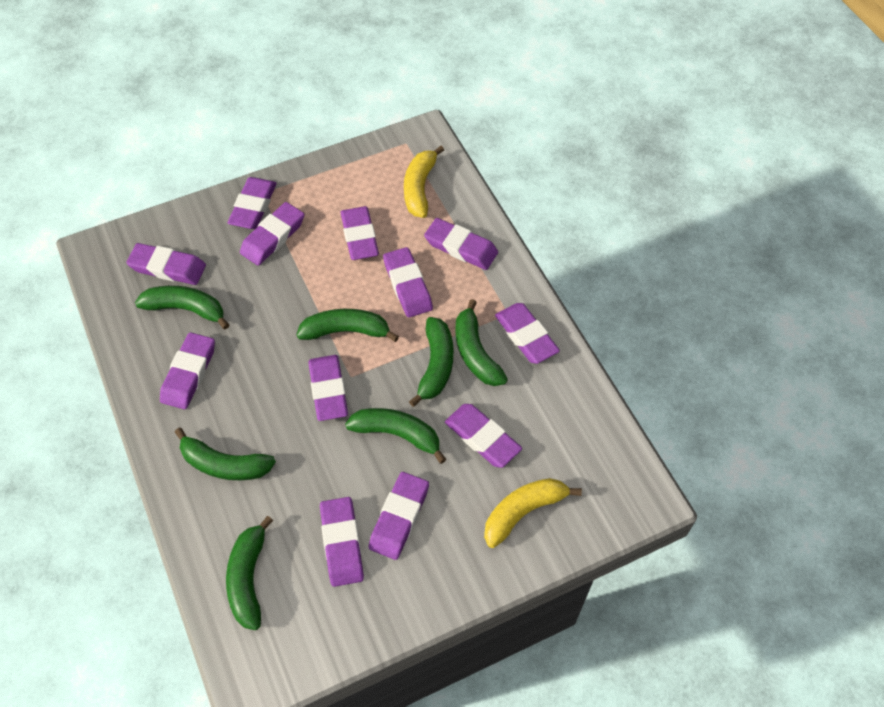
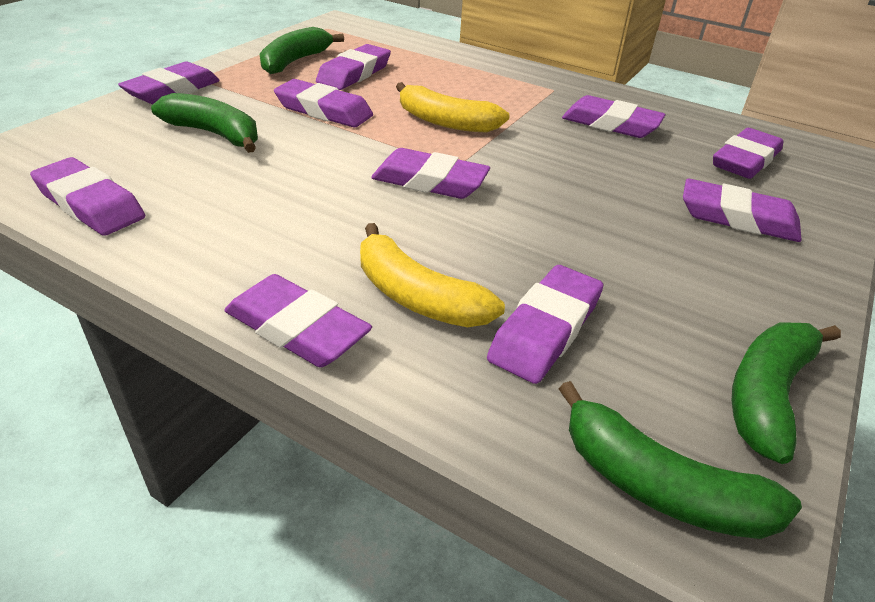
green banana: 7 -> 4
purple eraser: 12 -> 10

